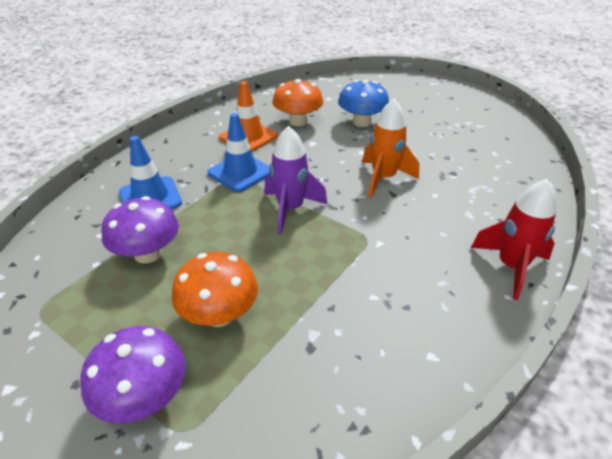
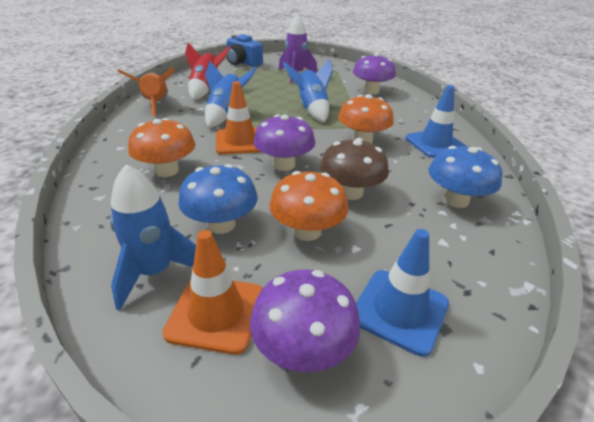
blue camera: 0 -> 1
blue mushroom: 1 -> 2
blue rocket: 0 -> 3
brown mushroom: 0 -> 1
orange mushroom: 2 -> 3
orange traffic cone: 1 -> 2
purple mushroom: 2 -> 3

